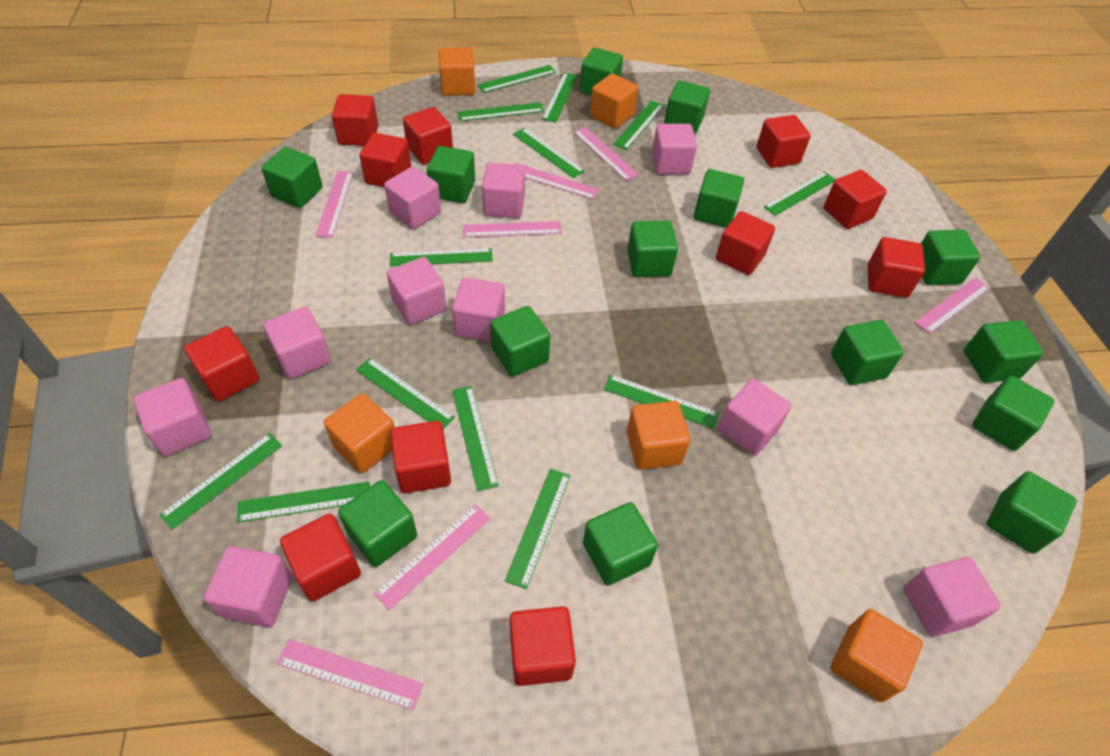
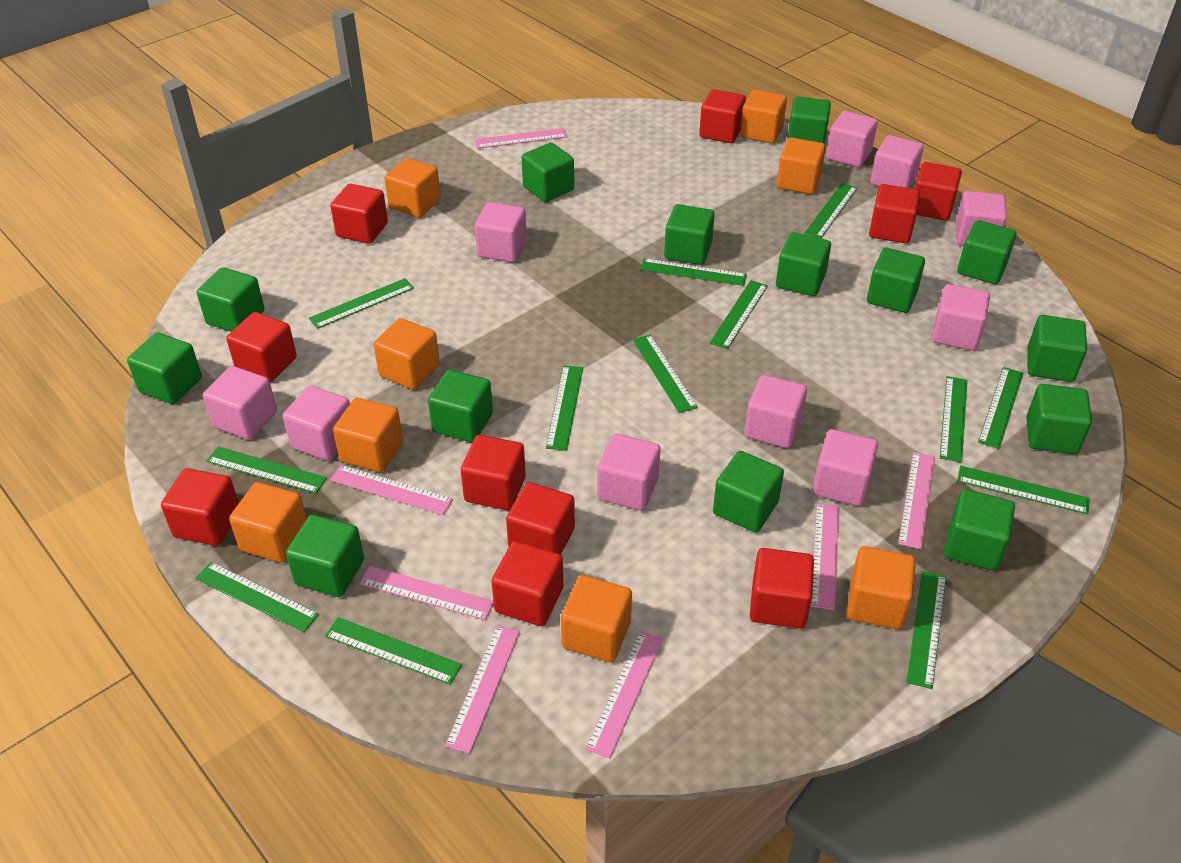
orange cube: 5 -> 8
red cube: 11 -> 10

